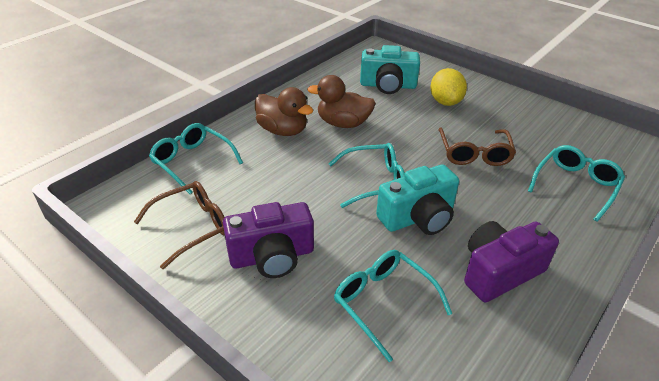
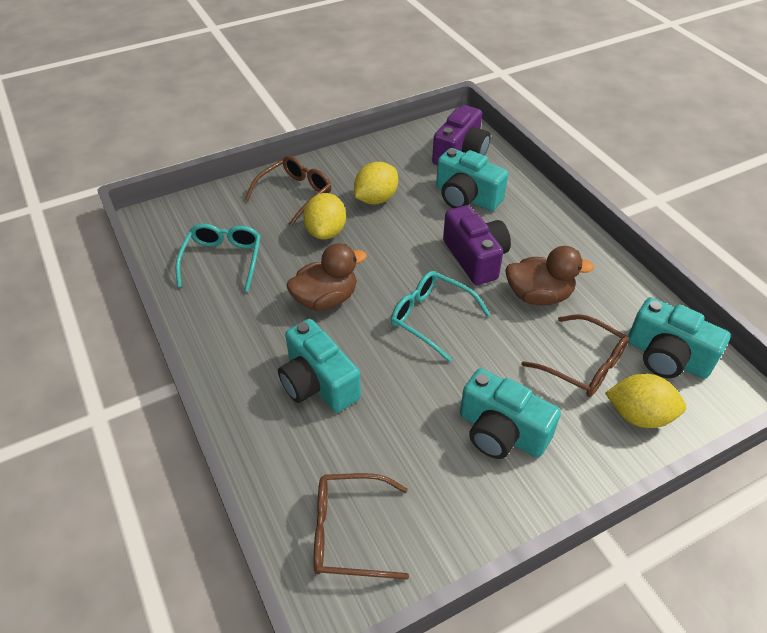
brown glasses: 2 -> 3
turquoise camera: 2 -> 4
turquoise glasses: 4 -> 2
yellow lemon: 1 -> 3

